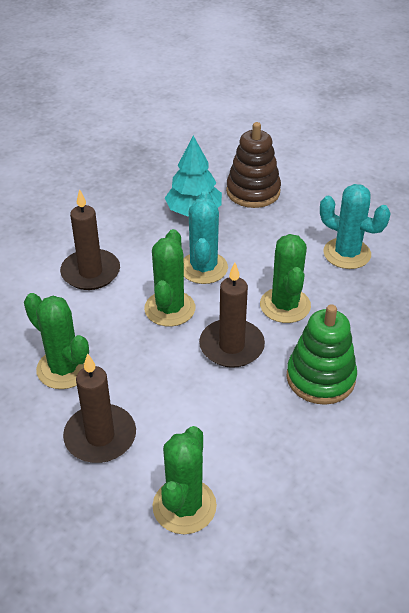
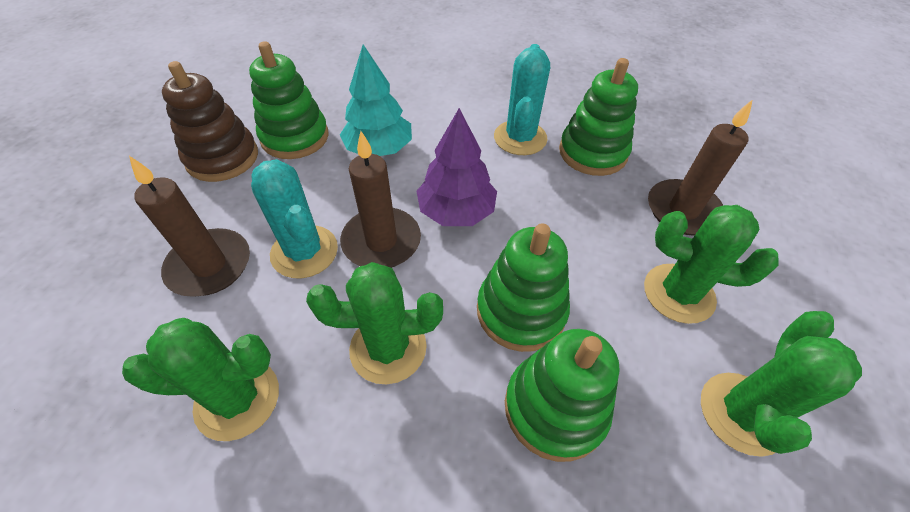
green stacking toy: 1 -> 4
purple tree: 0 -> 1

